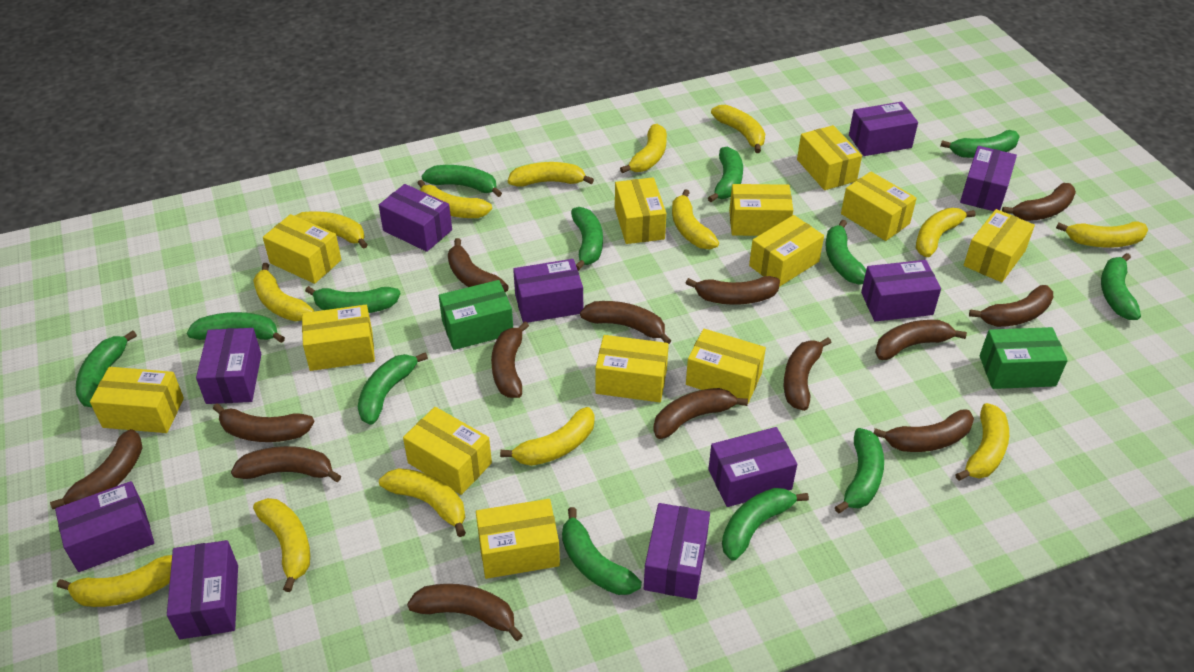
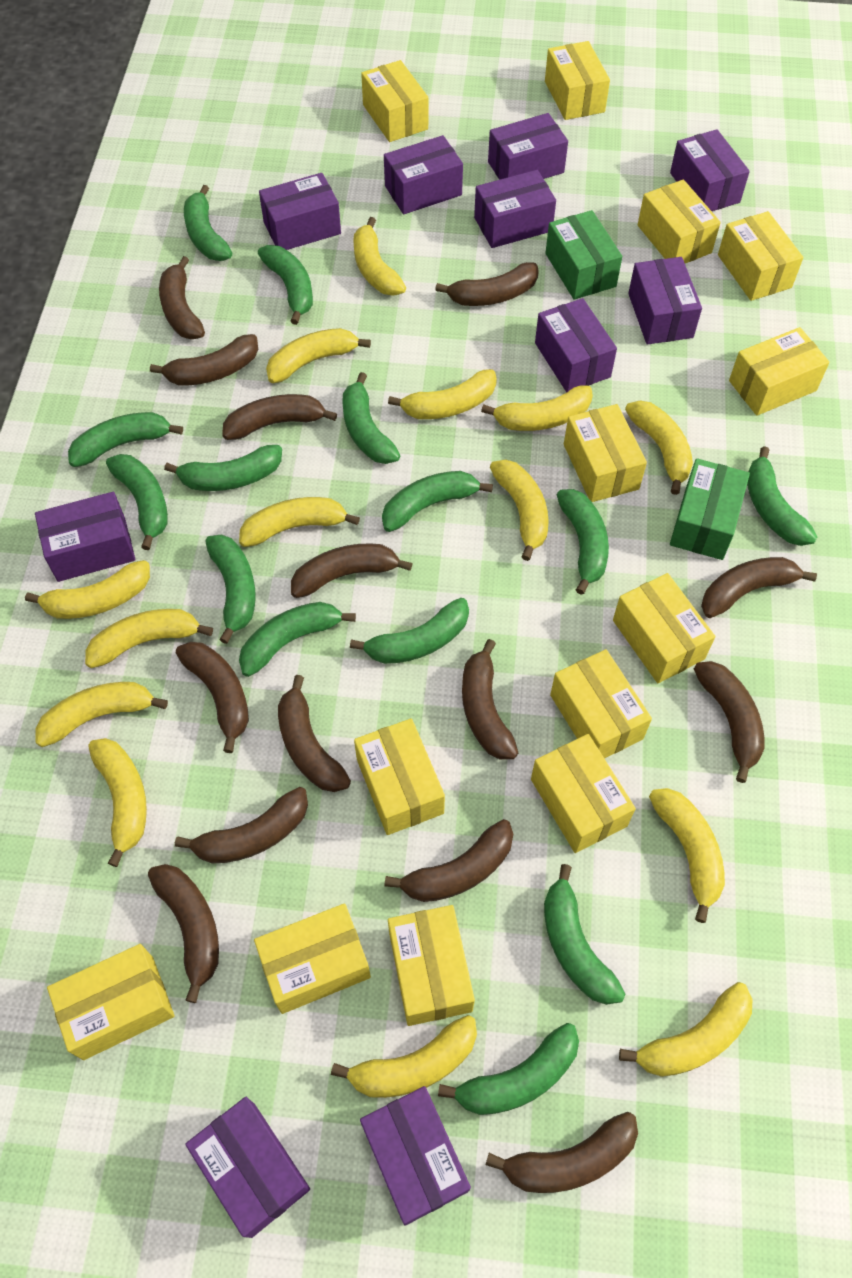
green banana: 13 -> 14

